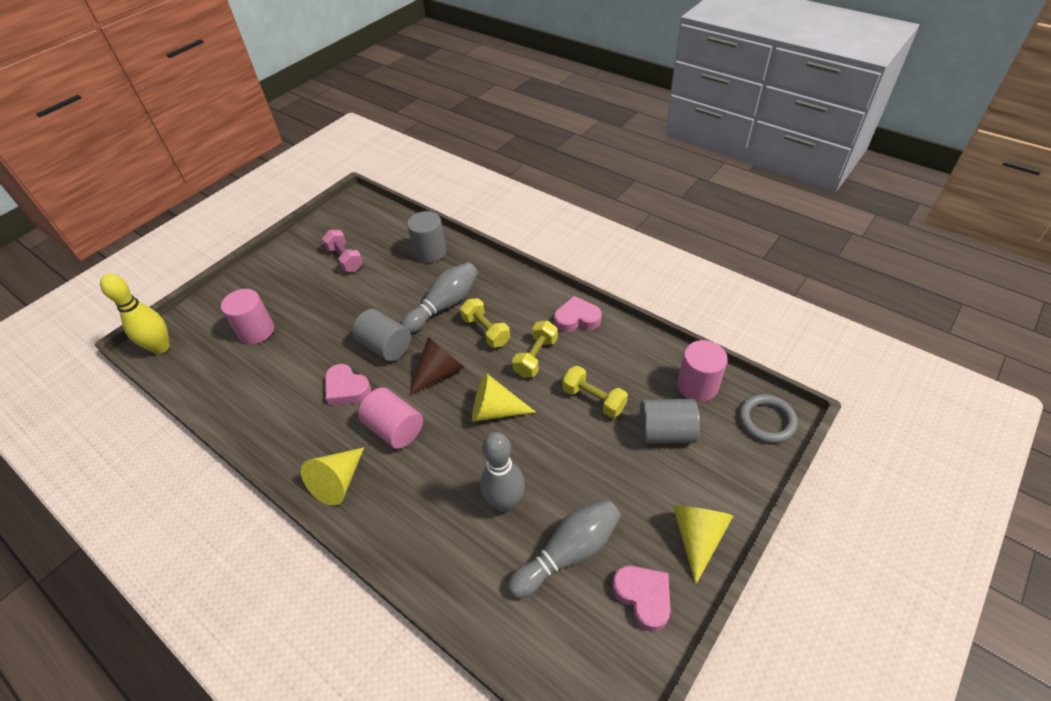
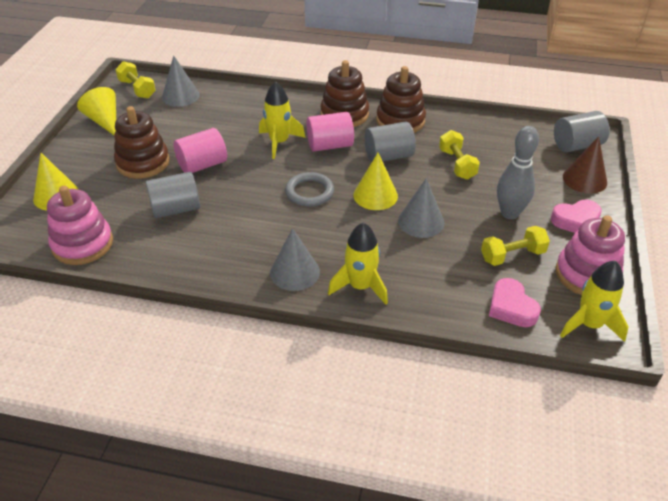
brown stacking toy: 0 -> 3
grey bowling pin: 3 -> 1
grey cone: 0 -> 3
pink cylinder: 3 -> 2
pink dumbbell: 1 -> 0
pink heart: 3 -> 2
pink stacking toy: 0 -> 2
yellow bowling pin: 1 -> 0
yellow rocket: 0 -> 3

